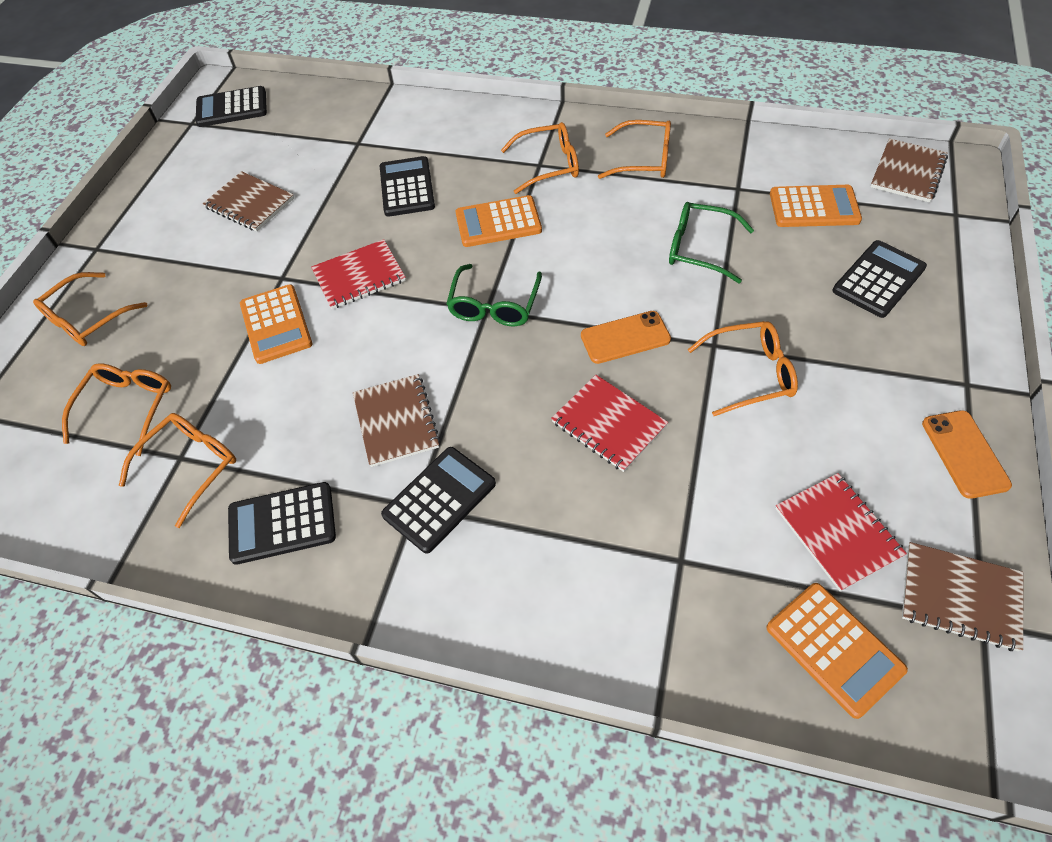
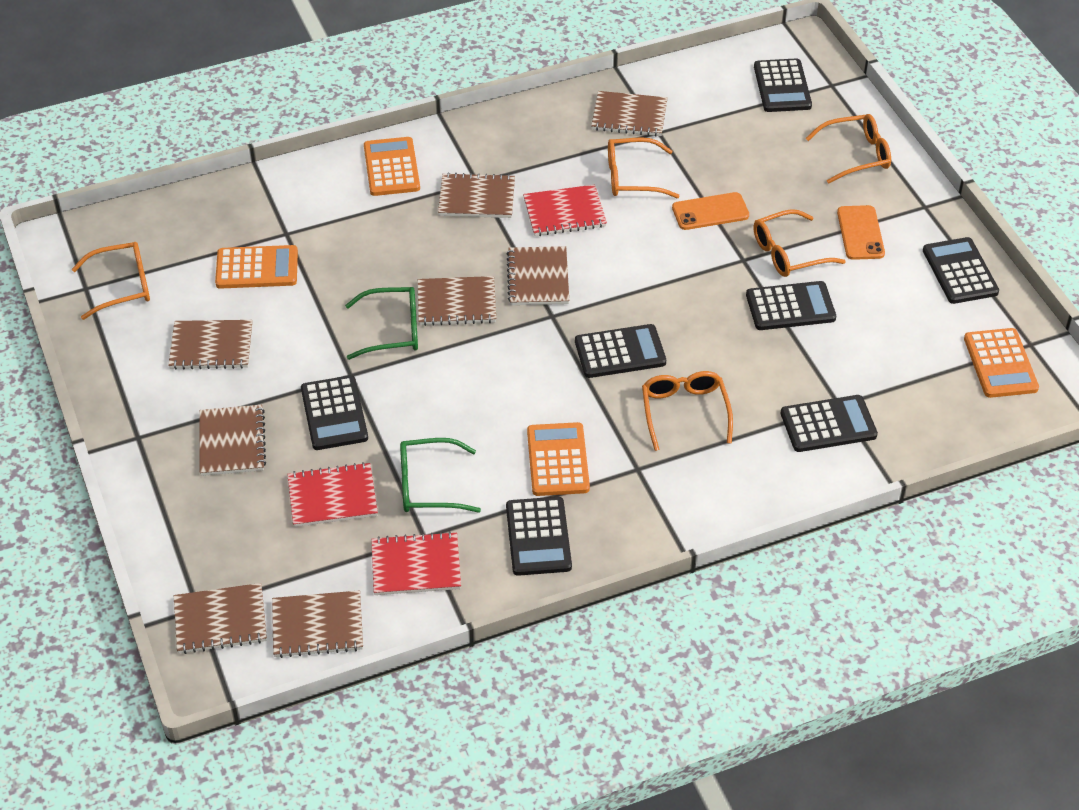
black calculator: 5 -> 7
brown notebook: 4 -> 8
orange glasses: 6 -> 5

